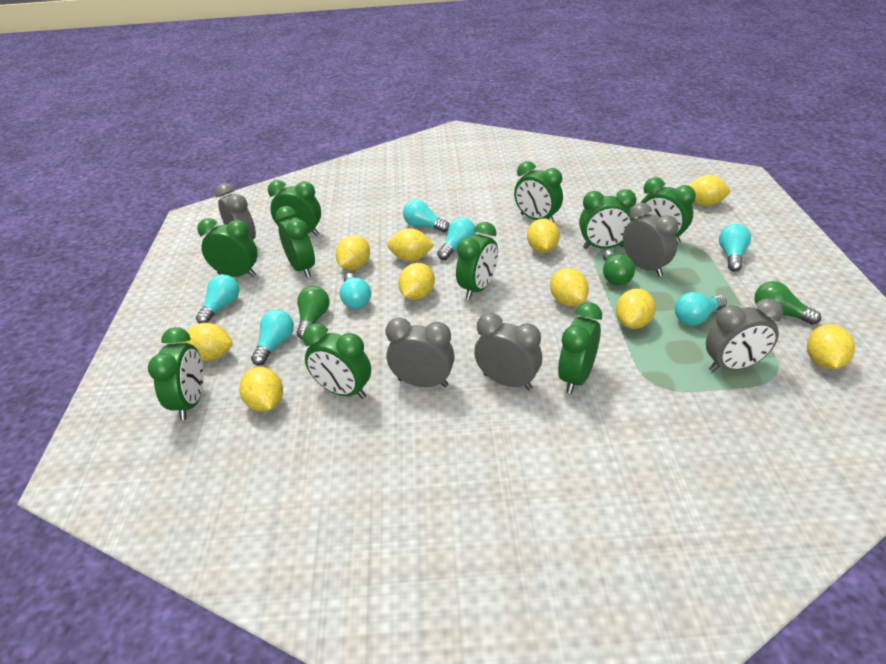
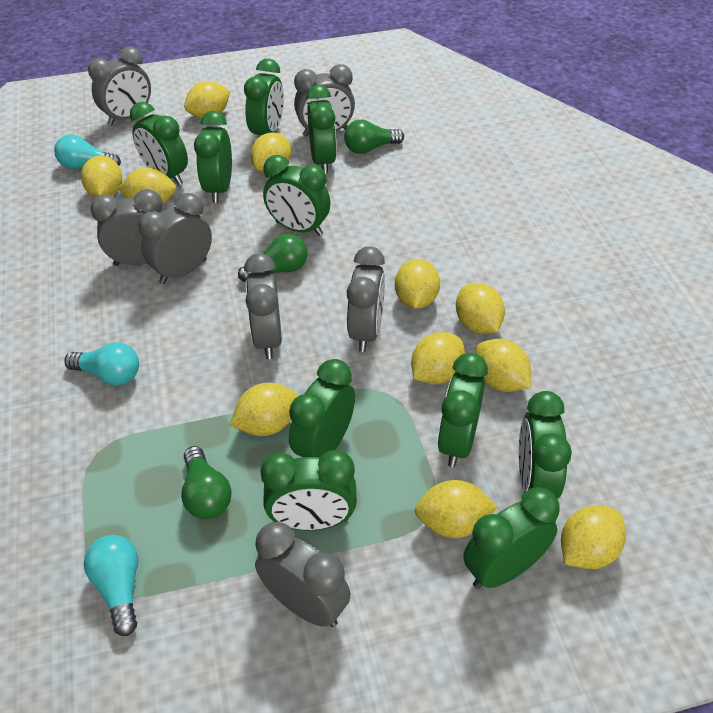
grey clock: 5 -> 7
turquoise light bulb: 7 -> 3
yellow lemon: 10 -> 11

